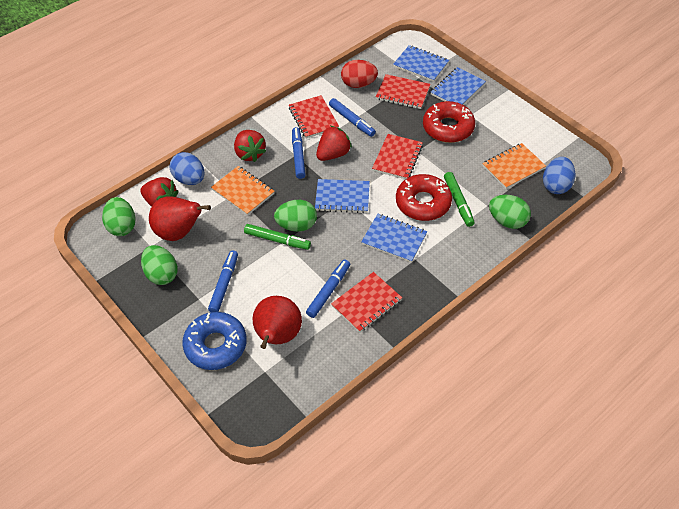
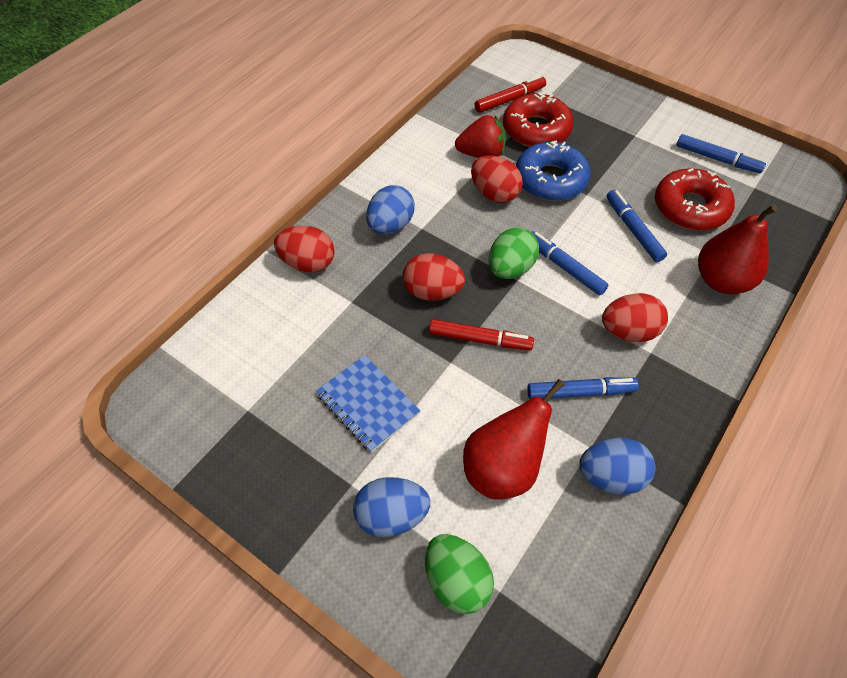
blue egg: 2 -> 3
blue notebook: 4 -> 1
green egg: 4 -> 2
green marker: 2 -> 0
orange notebook: 2 -> 0
red egg: 1 -> 4
red marker: 0 -> 2
red notebook: 4 -> 0
red strawberry: 3 -> 1

